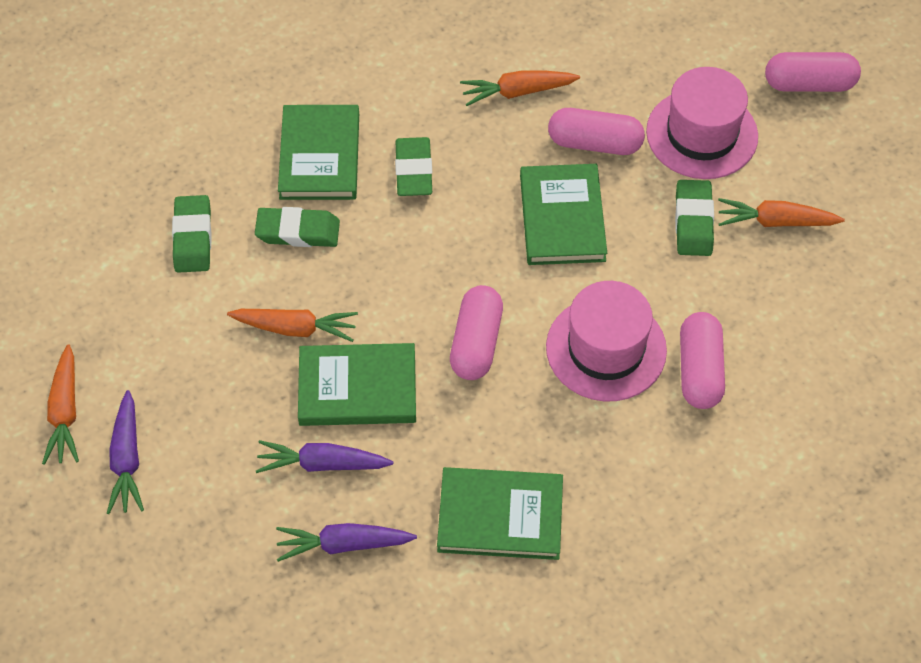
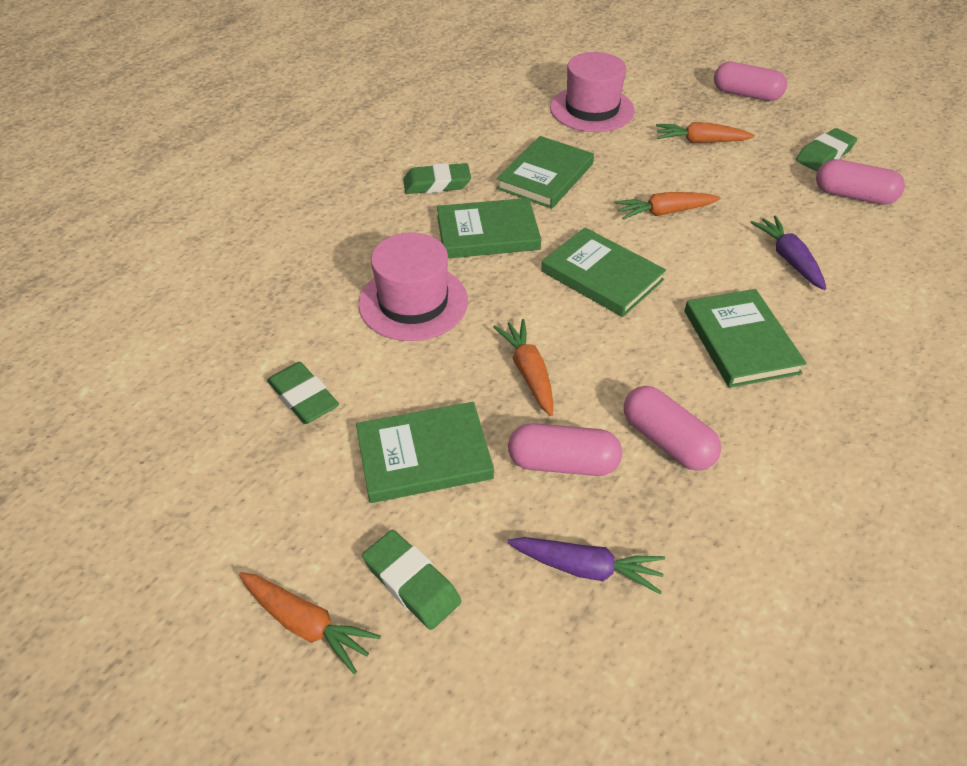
green book: 4 -> 5
purple carrot: 3 -> 2

